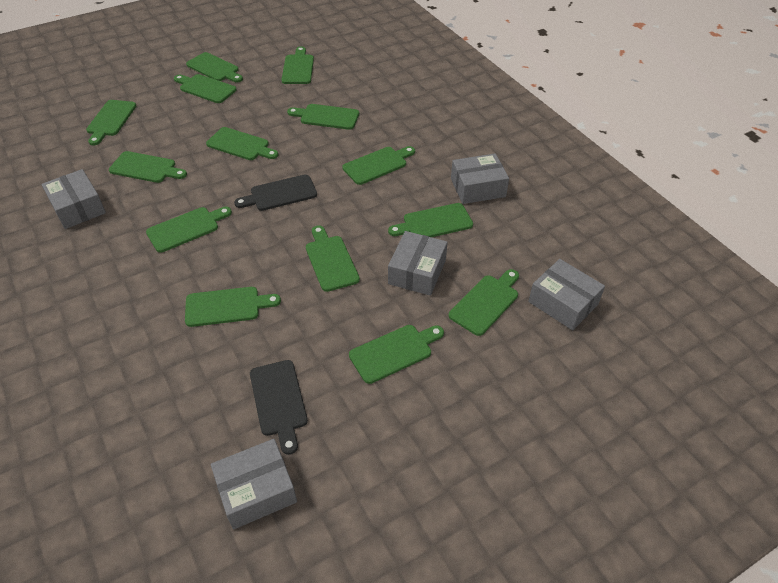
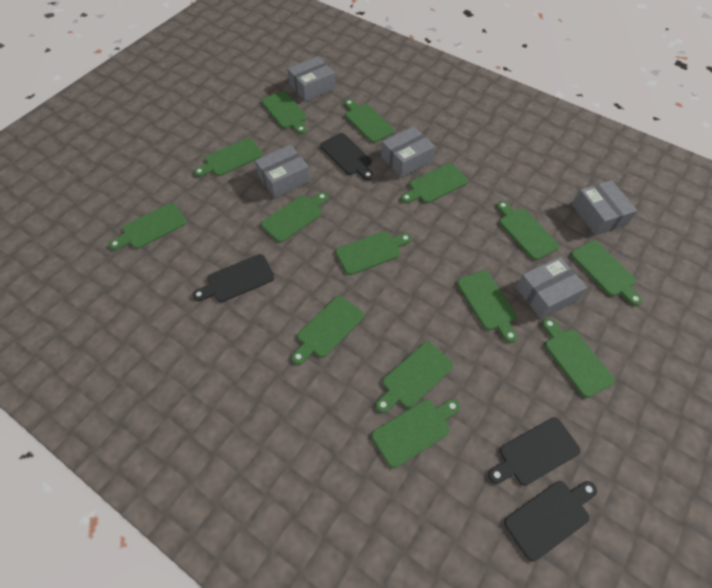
black cutting board: 2 -> 4

